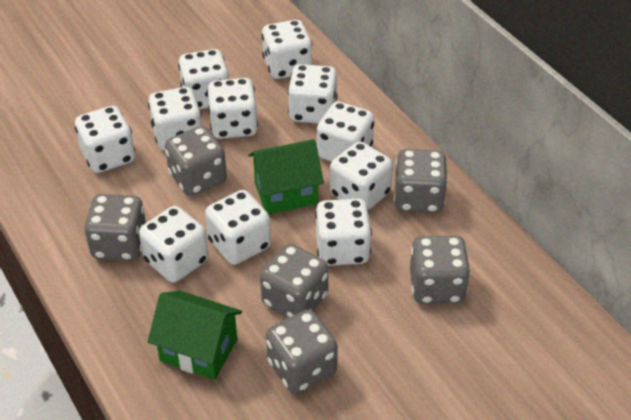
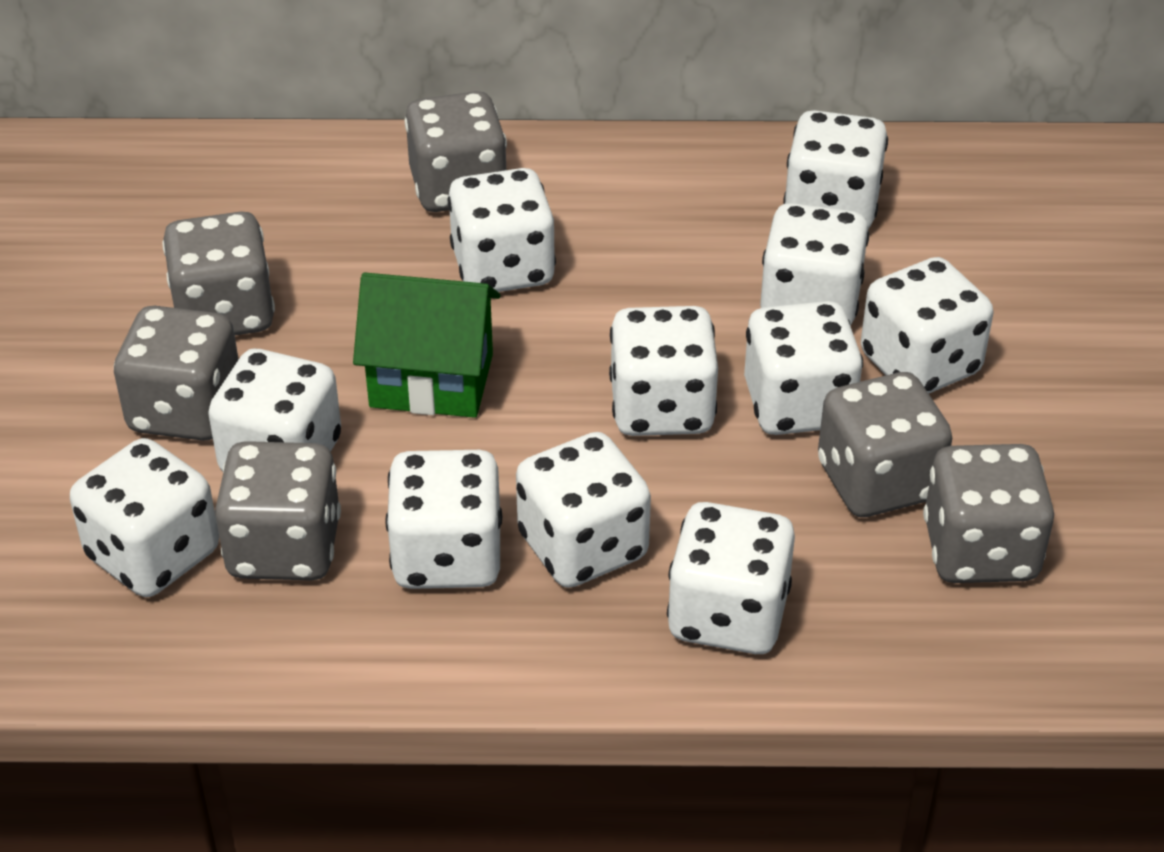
green house: 2 -> 1

